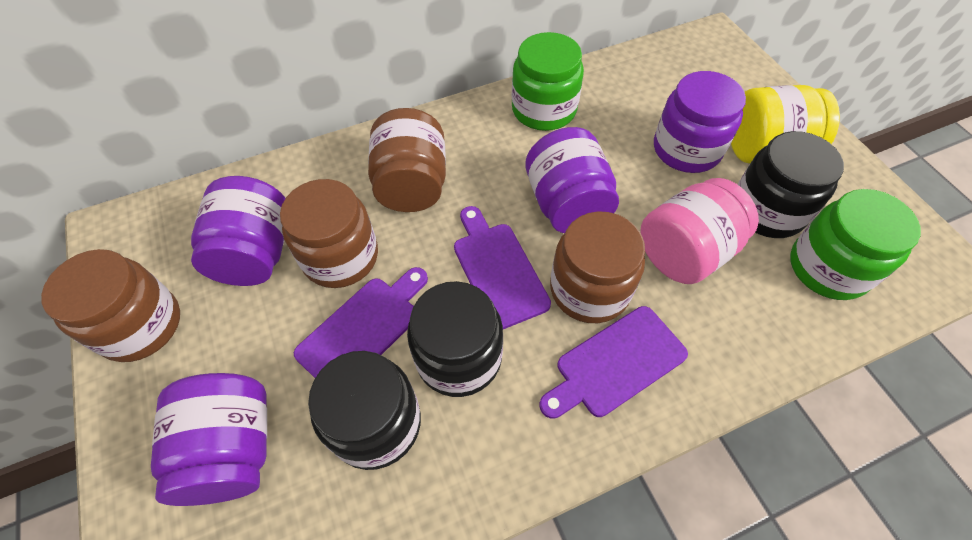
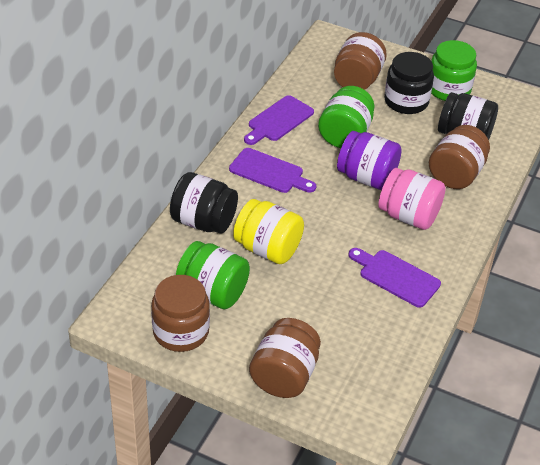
green jar: 2 -> 3
purple jar: 4 -> 1

